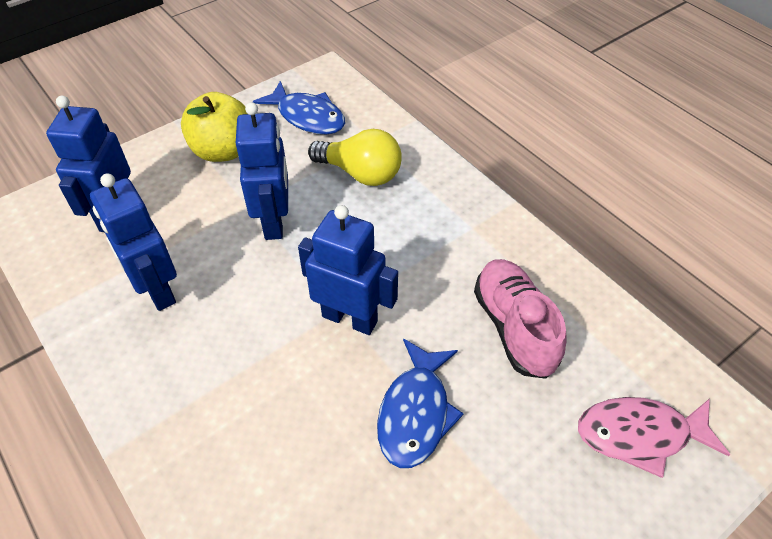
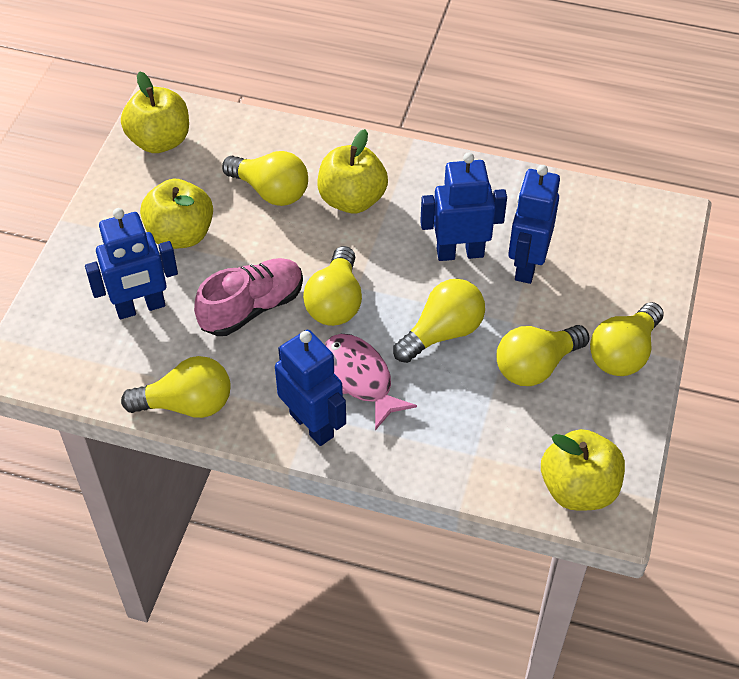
blue fish: 2 -> 0
yellow apple: 1 -> 4
yellow light bulb: 1 -> 6

